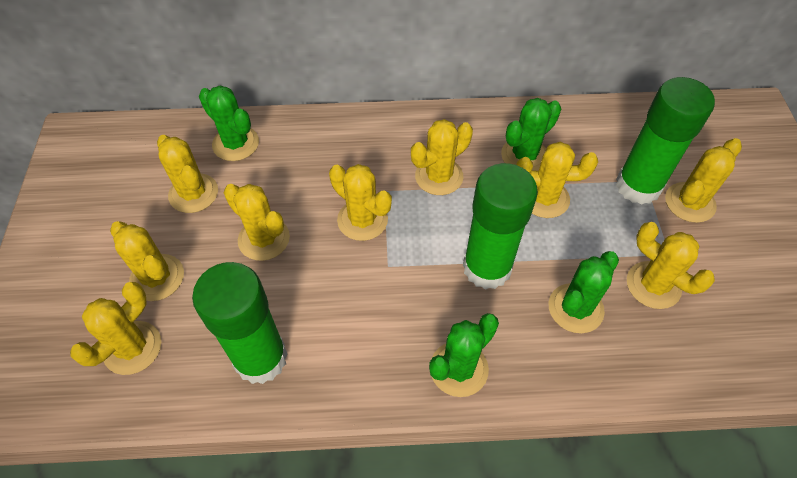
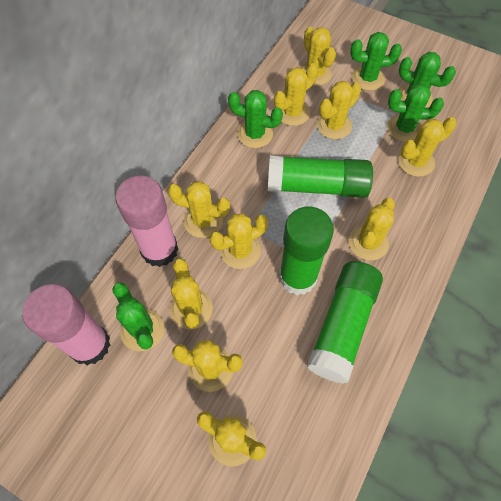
green cactus: 4 -> 5
pink glue stick: 0 -> 2
yellow cactus: 9 -> 10

